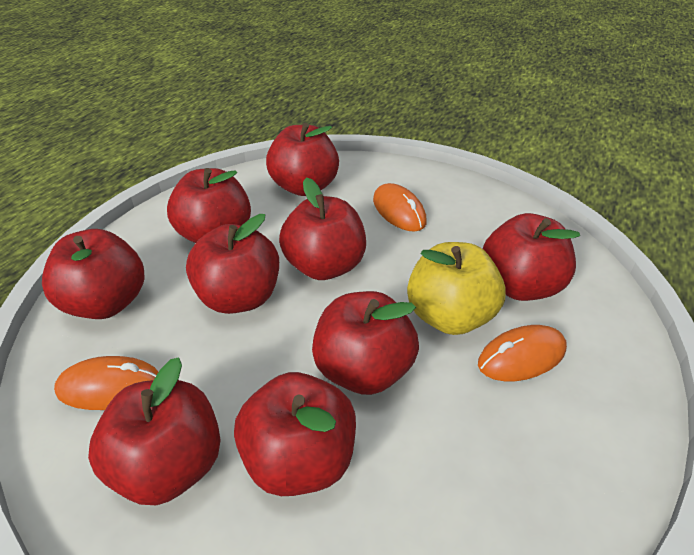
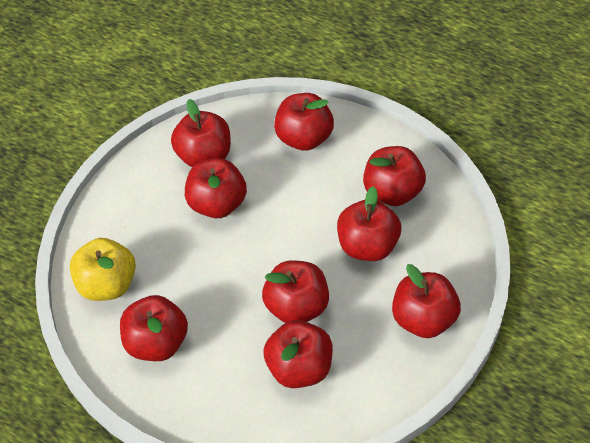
orange mouse: 3 -> 0

